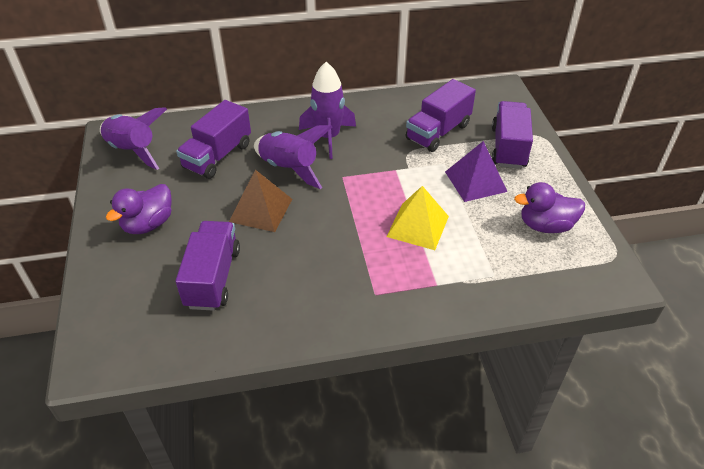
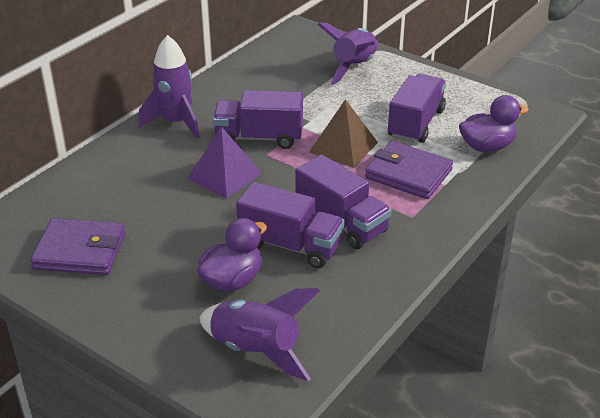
purple wallet: 0 -> 2
yellow pyramid: 1 -> 0

